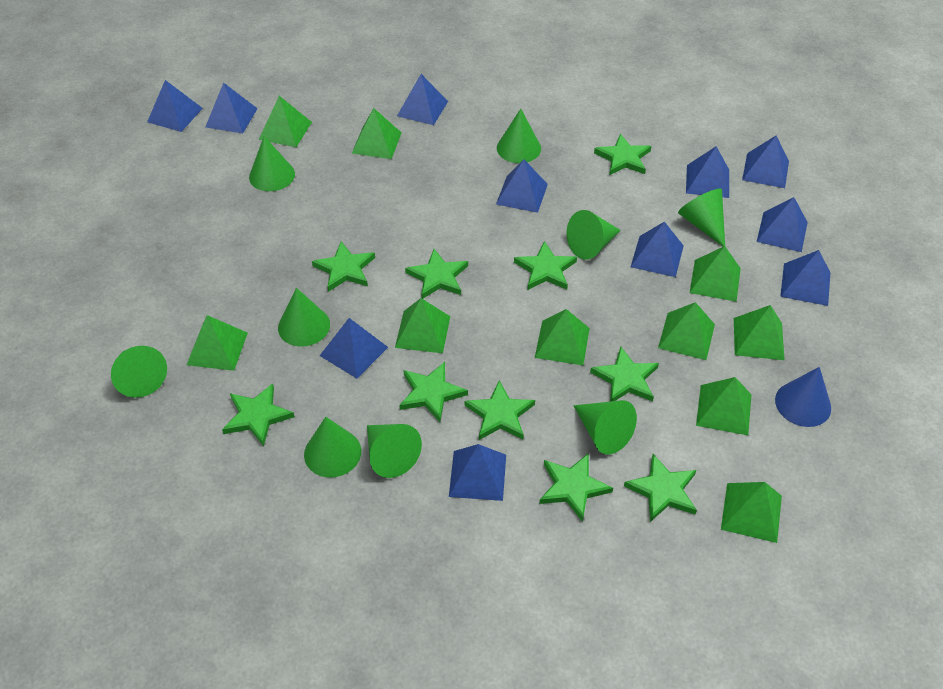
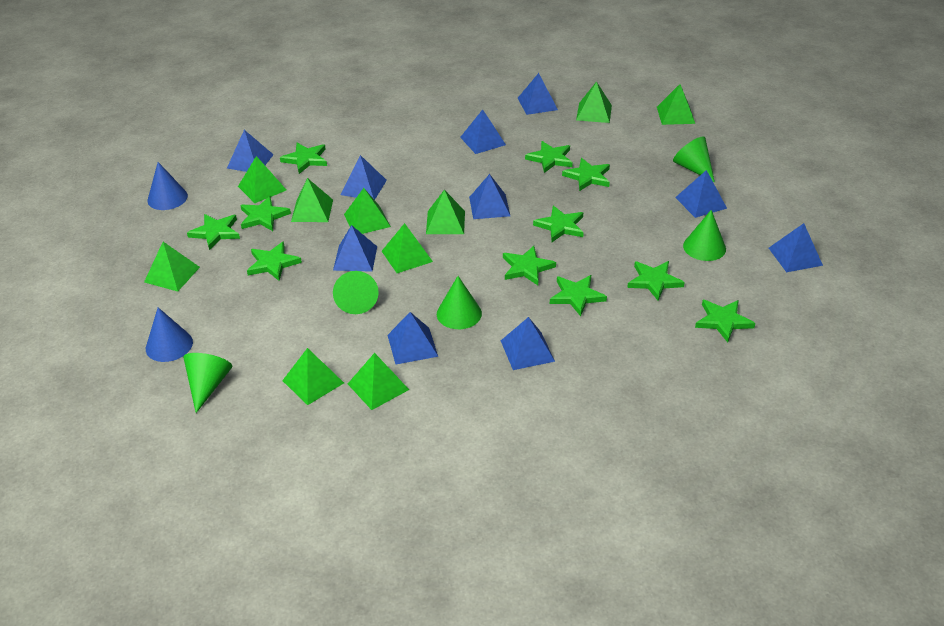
blue cone: 1 -> 2
blue pyramid: 11 -> 10
green cone: 9 -> 5
green star: 10 -> 11

